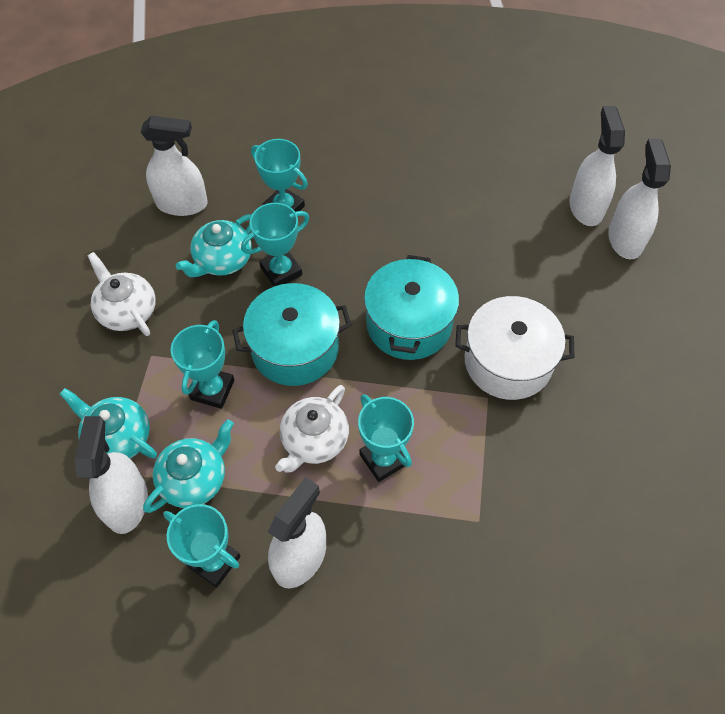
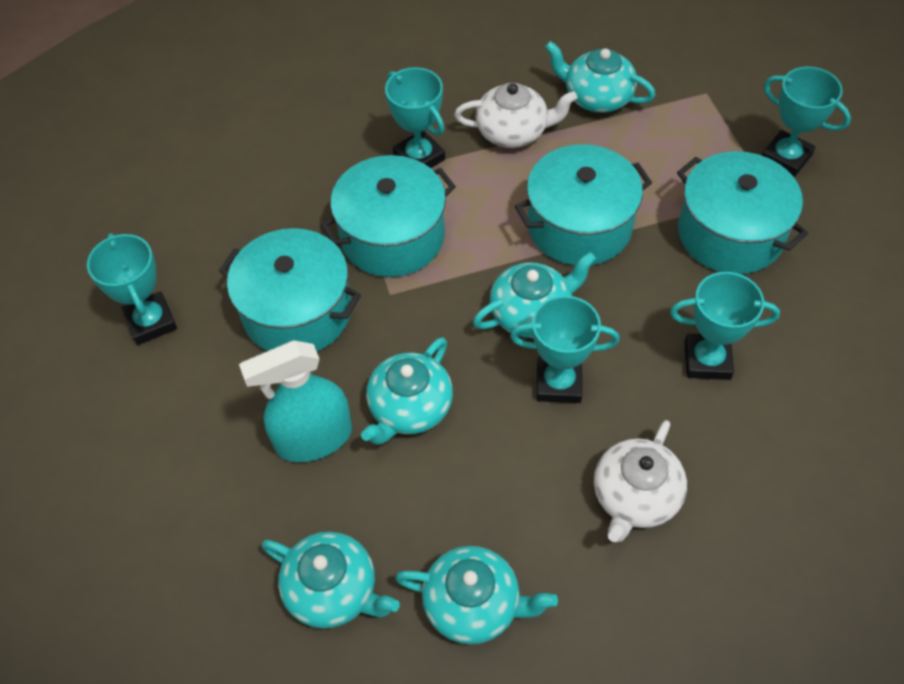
turquoise pot: 2 -> 4
turquoise spray bottle: 0 -> 1
turquoise teapot: 3 -> 5
white pot: 1 -> 0
white spray bottle: 5 -> 0

